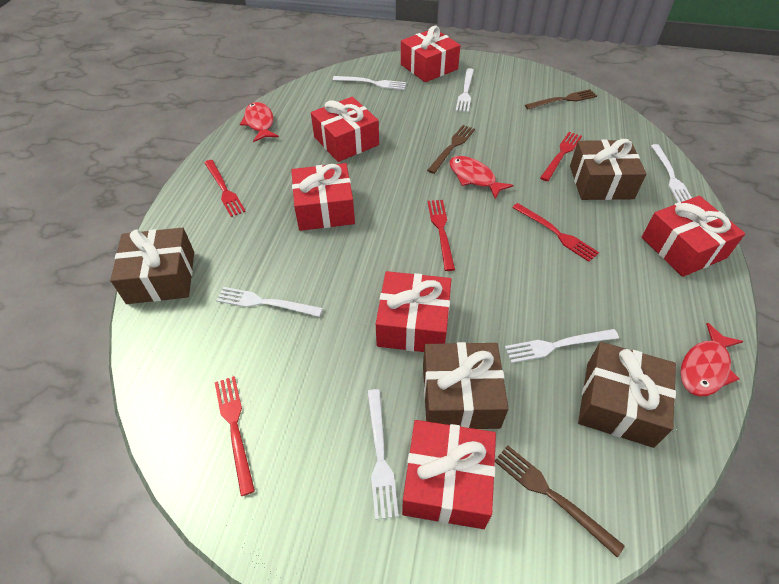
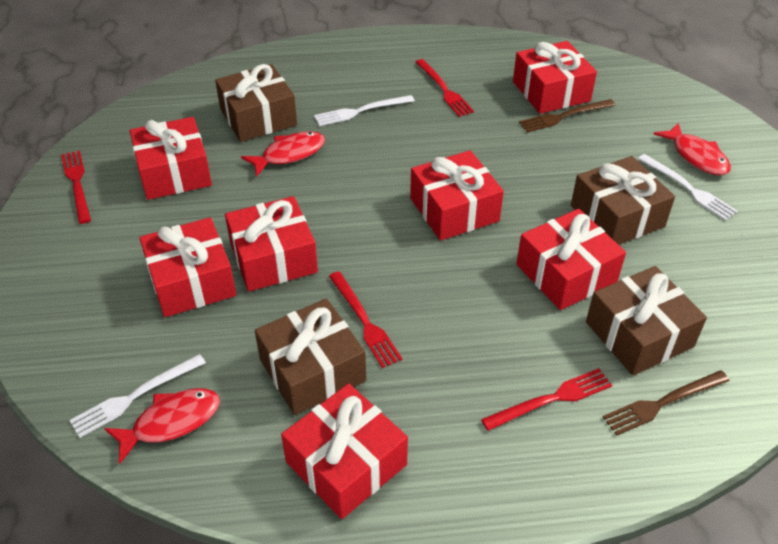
brown fork: 3 -> 2
red fork: 5 -> 4
red gift: 6 -> 7
white fork: 6 -> 3

